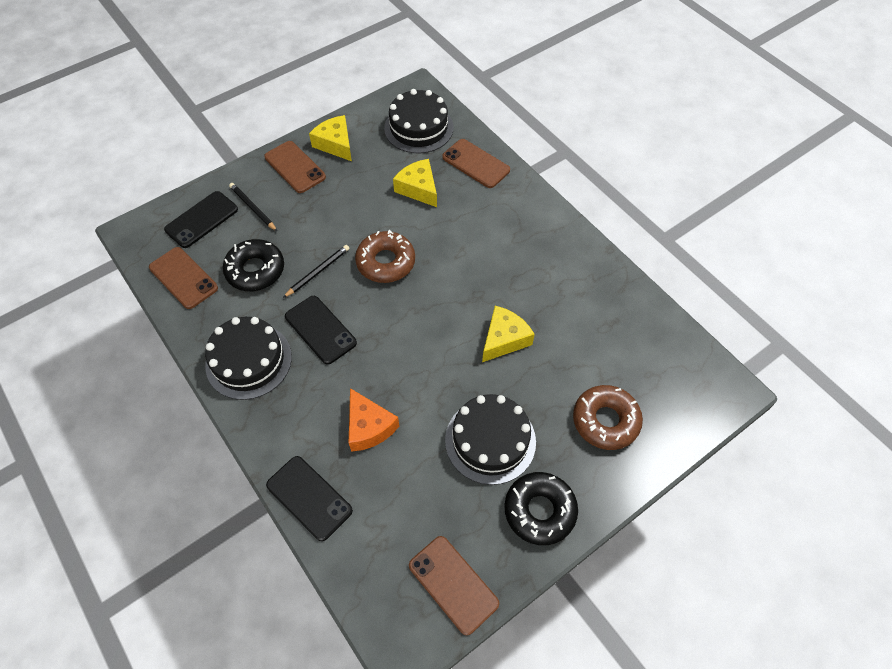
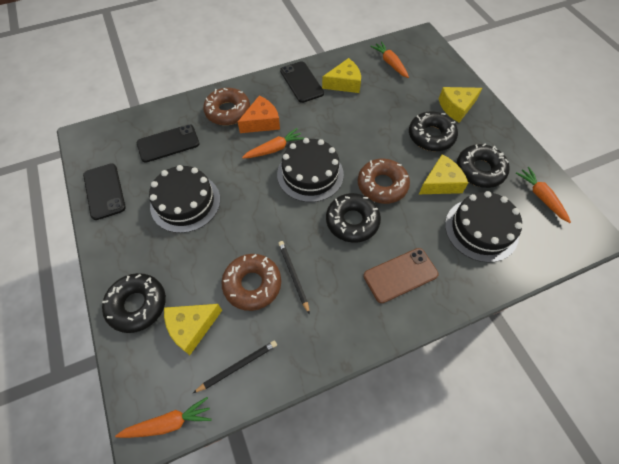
black donut: 2 -> 4
brown donut: 2 -> 3
brown phone: 4 -> 1
orange carrot: 0 -> 4
yellow cheese: 3 -> 4

